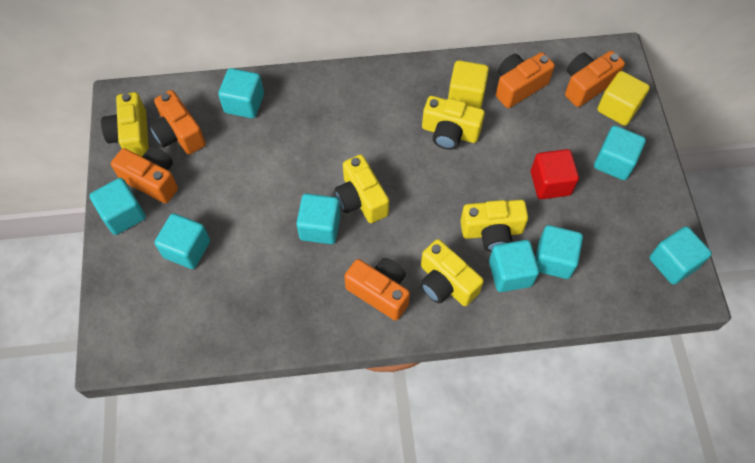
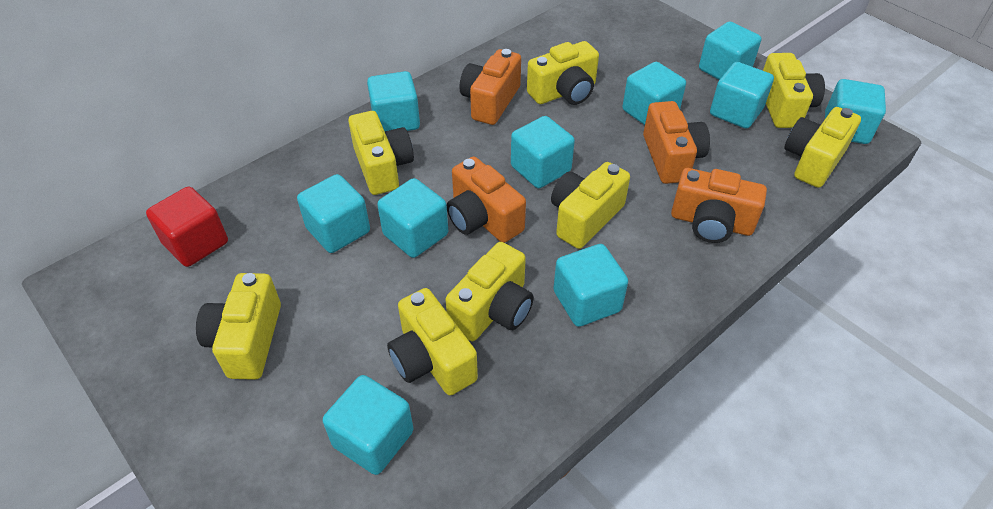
orange camera: 5 -> 4
turquoise cube: 8 -> 10
yellow camera: 5 -> 8
yellow cube: 2 -> 0

